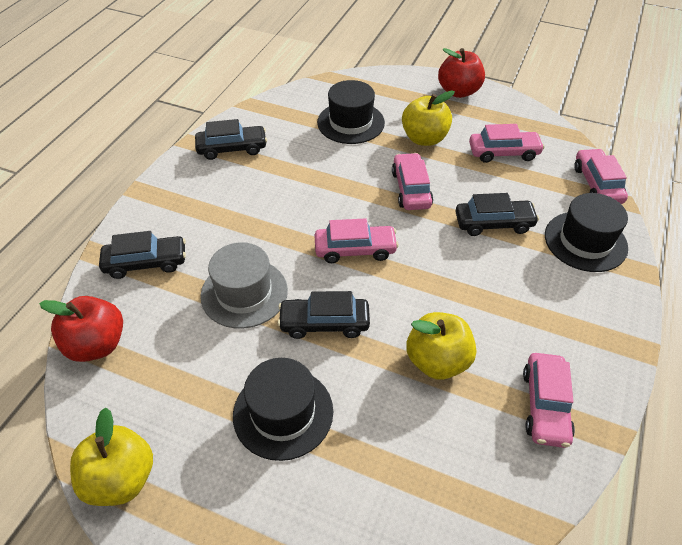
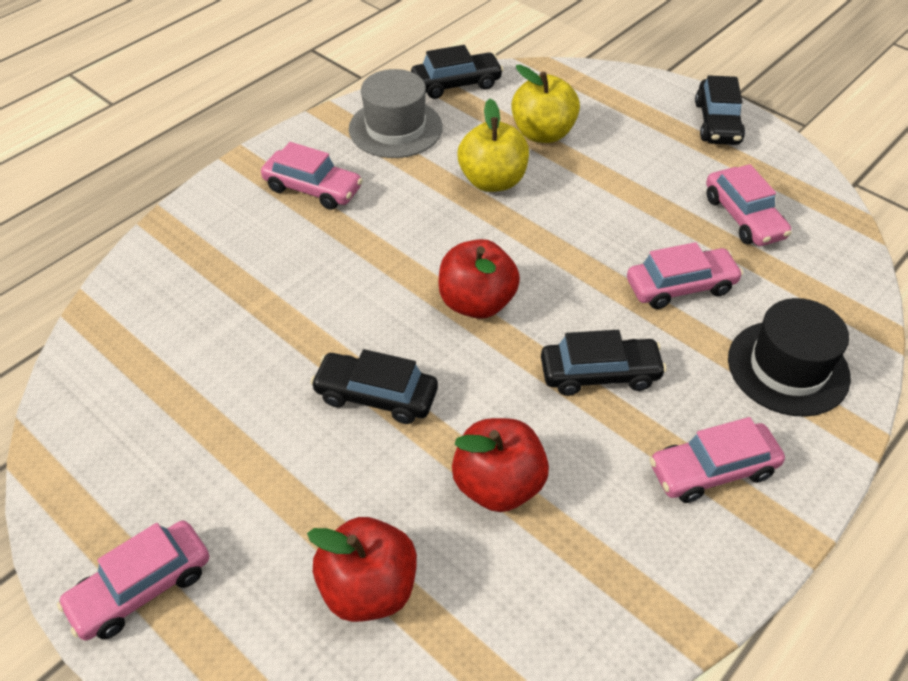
black hat: 3 -> 1
red apple: 2 -> 3
yellow apple: 3 -> 2

